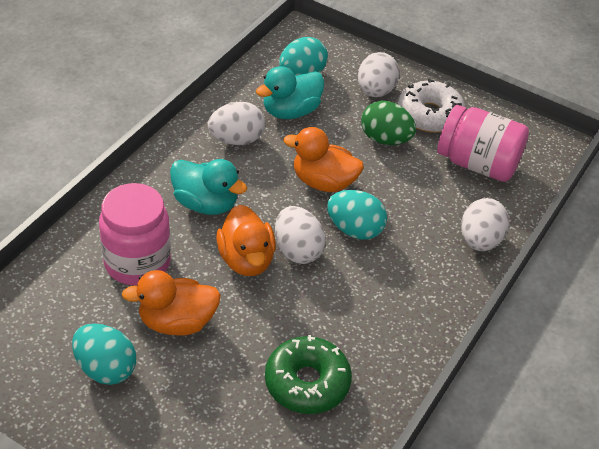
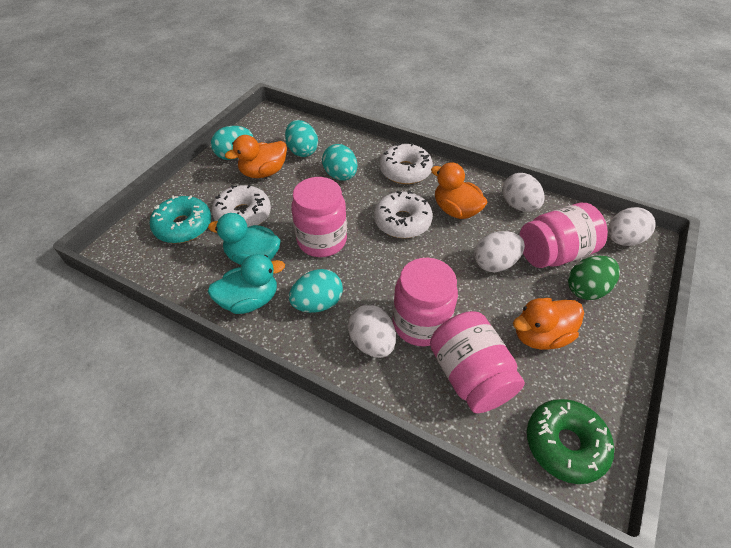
pink jar: 2 -> 4
turquoise donut: 0 -> 1
turquoise egg: 3 -> 4
white donut: 1 -> 3

